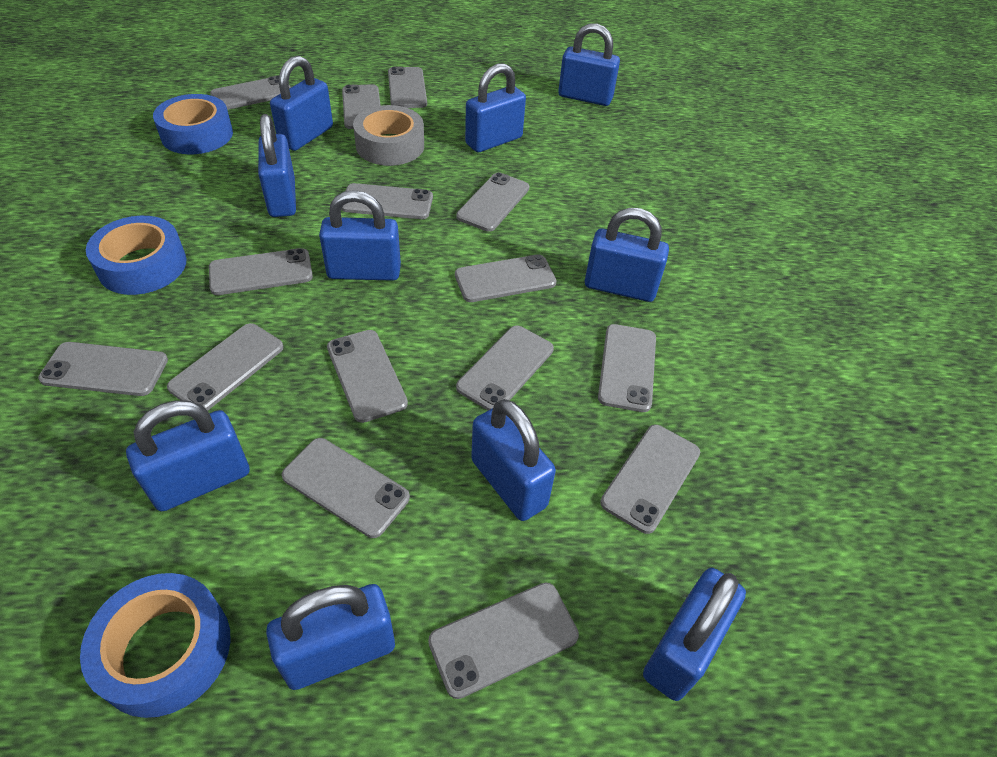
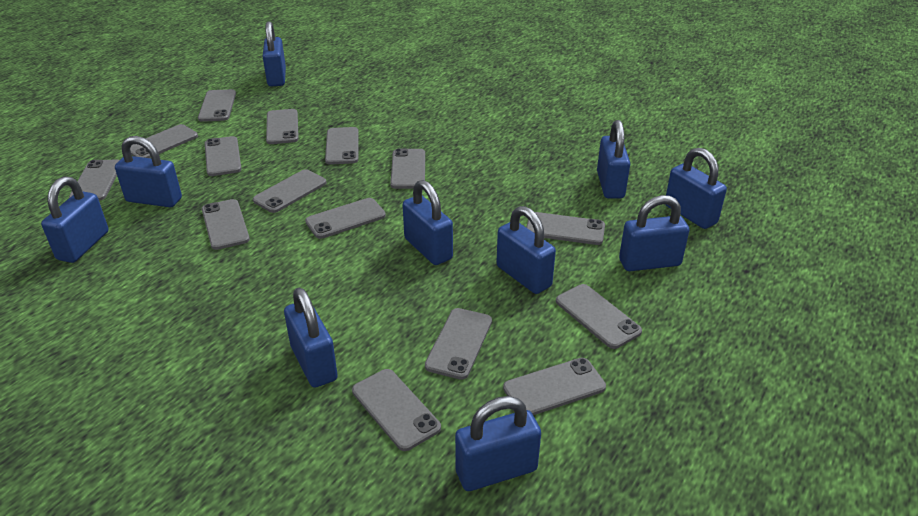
blue tape: 3 -> 0
grey tape: 1 -> 0

